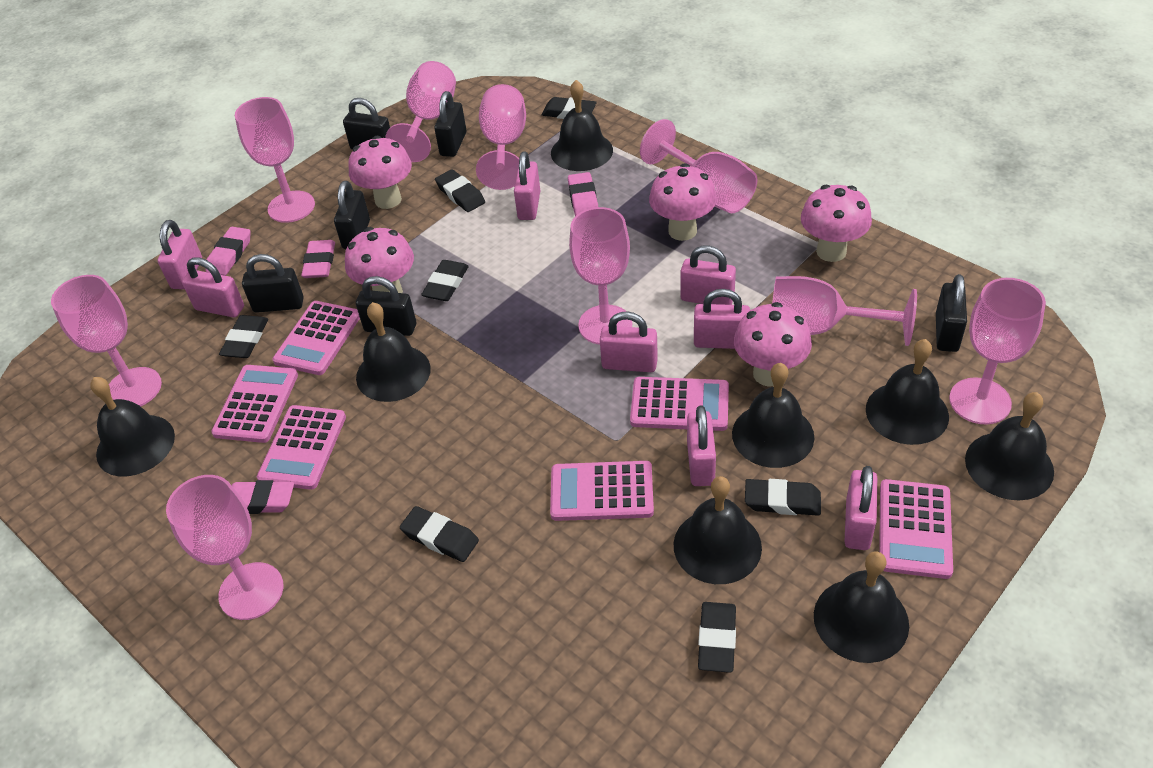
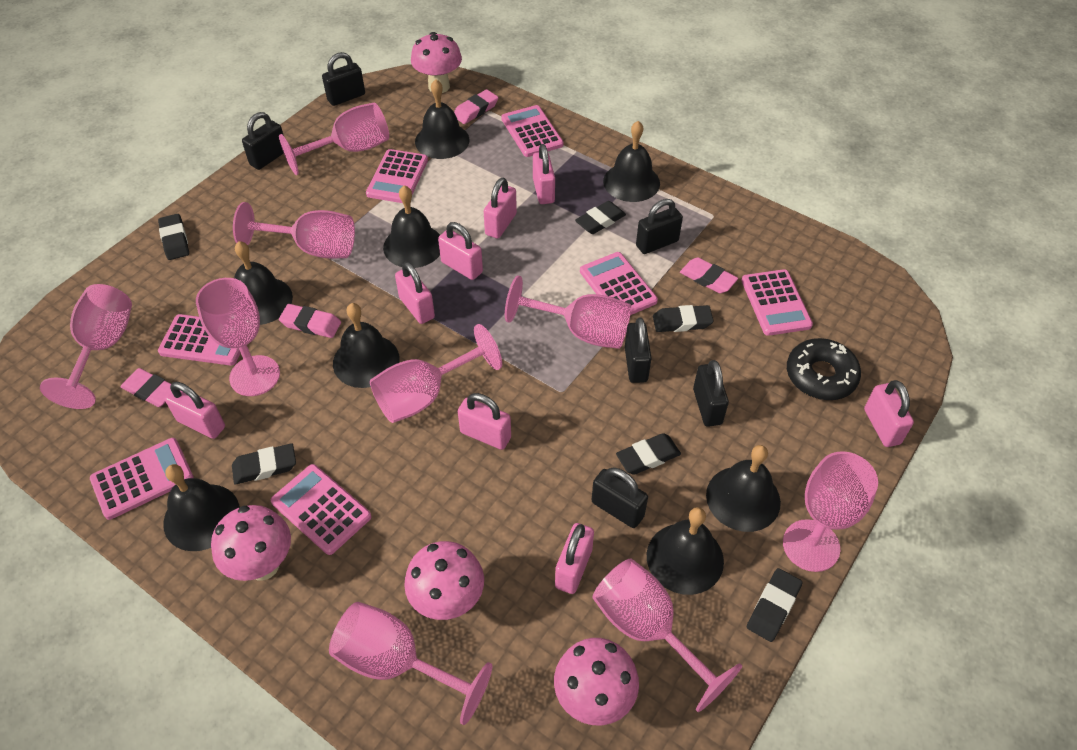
black donut: 0 -> 1
black eraser: 7 -> 6
pink calculator: 6 -> 7
pink mushroom: 5 -> 4

